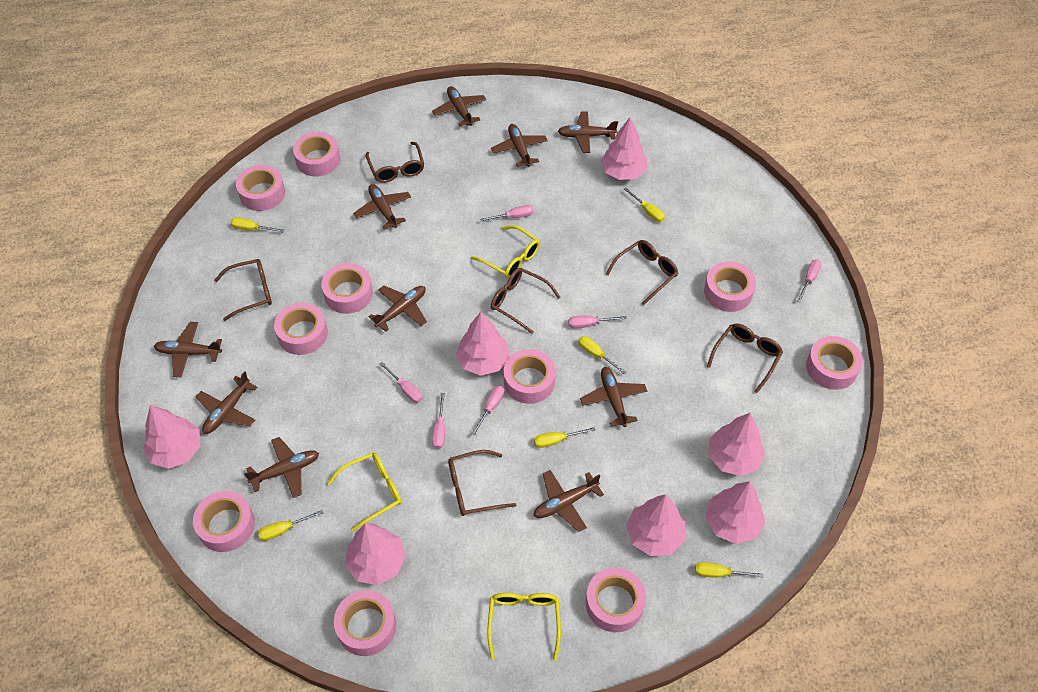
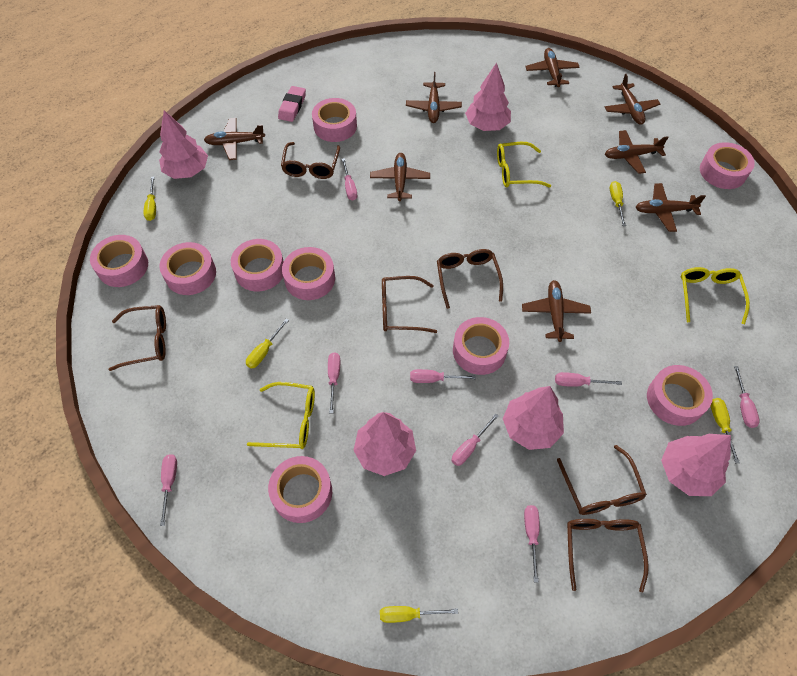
brown plane: 10 -> 8
pink eraser: 0 -> 1
pink screwdriver: 6 -> 8
pink tape: 10 -> 9
pink tree: 7 -> 5
yellow screwdriver: 6 -> 5

